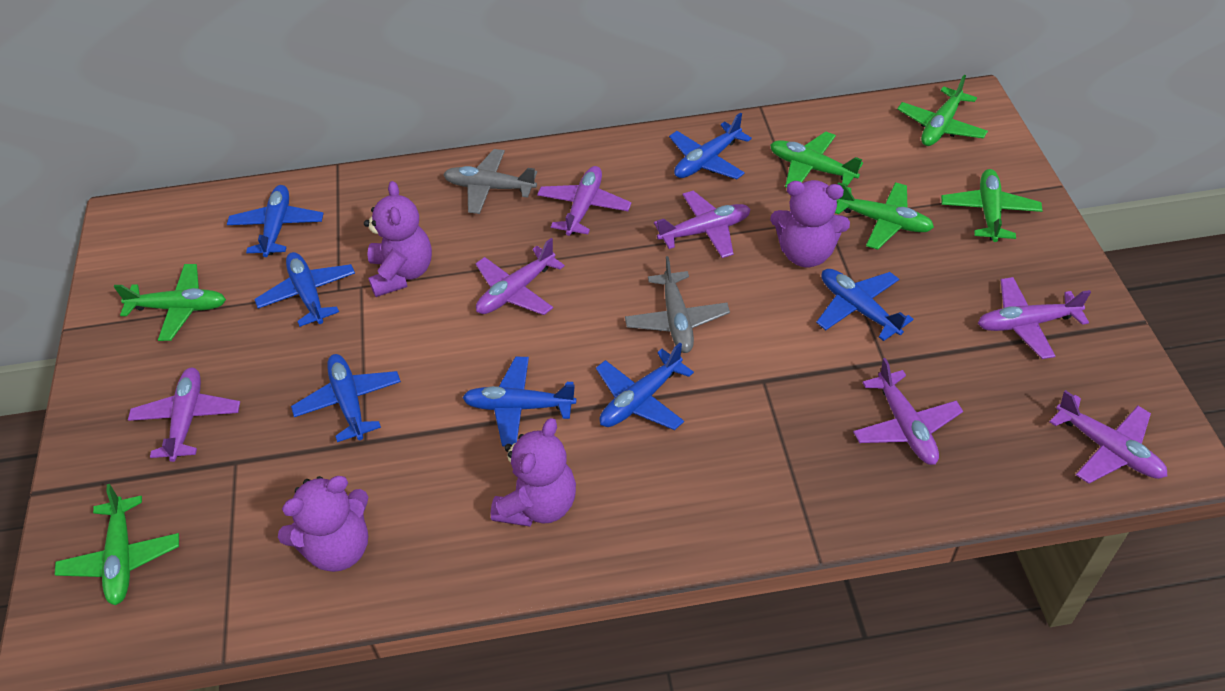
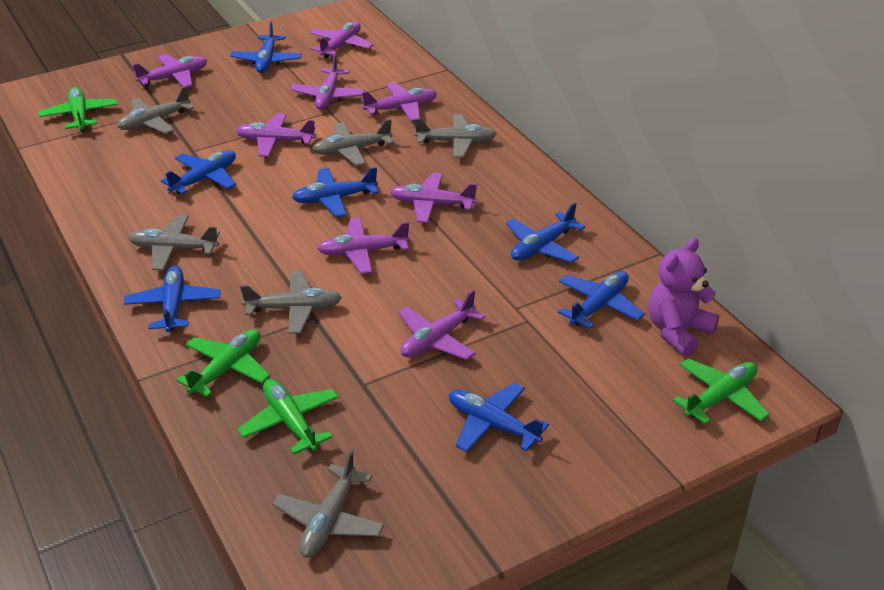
green plane: 6 -> 4
grey plane: 2 -> 6
purple plane: 7 -> 8
purple teddy bear: 4 -> 1

